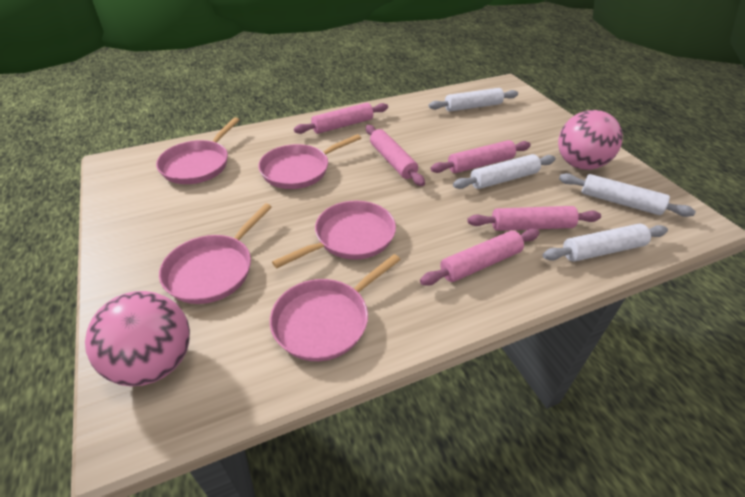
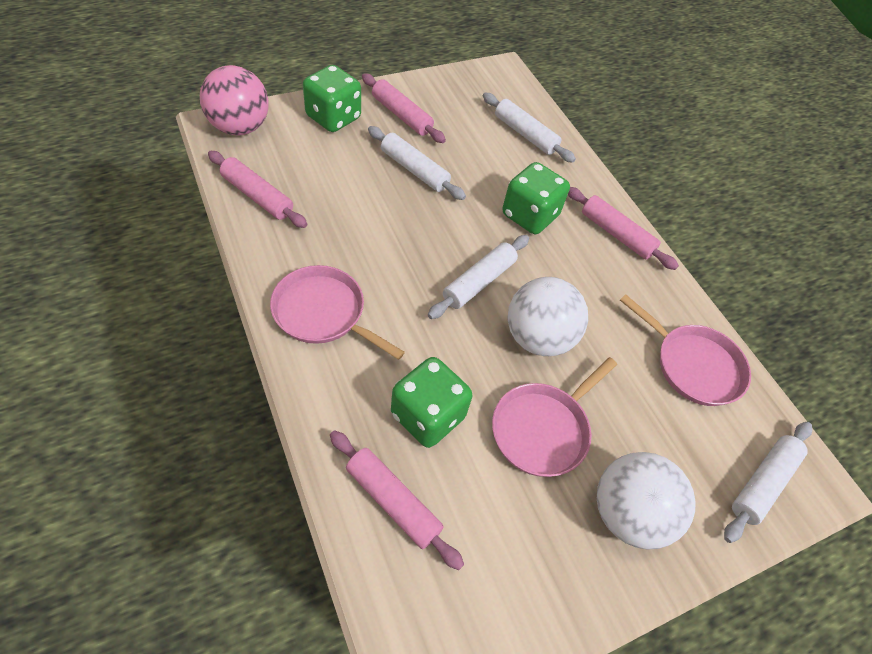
green dice: 0 -> 3
pink ball: 2 -> 1
pink pan: 5 -> 3
pink rolling pin: 5 -> 4
white ball: 0 -> 2

